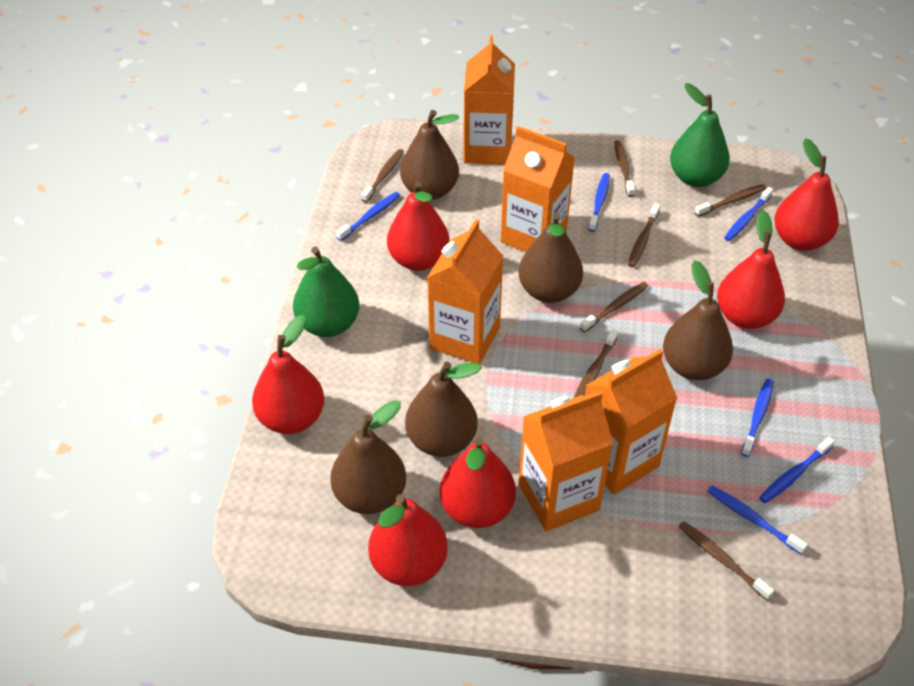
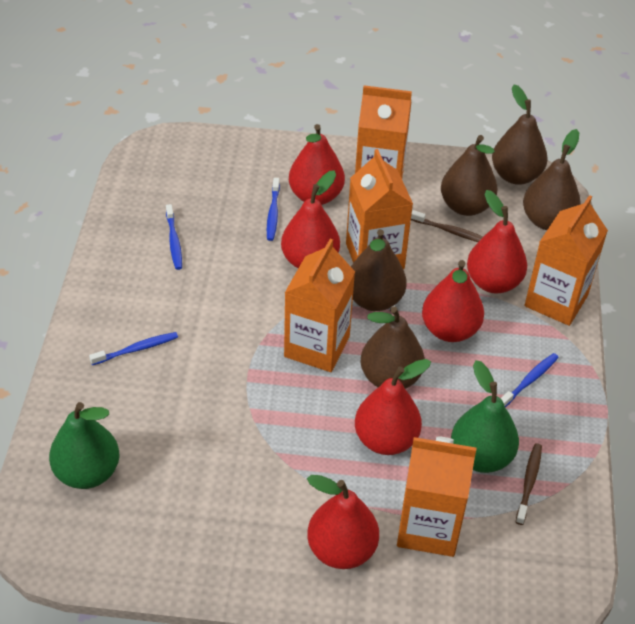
blue toothbrush: 6 -> 4
brown toothbrush: 7 -> 2

